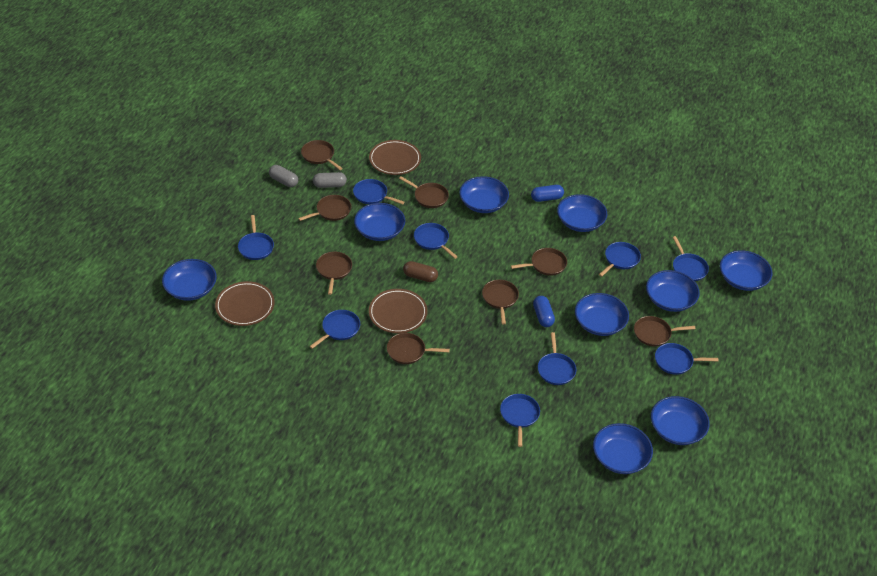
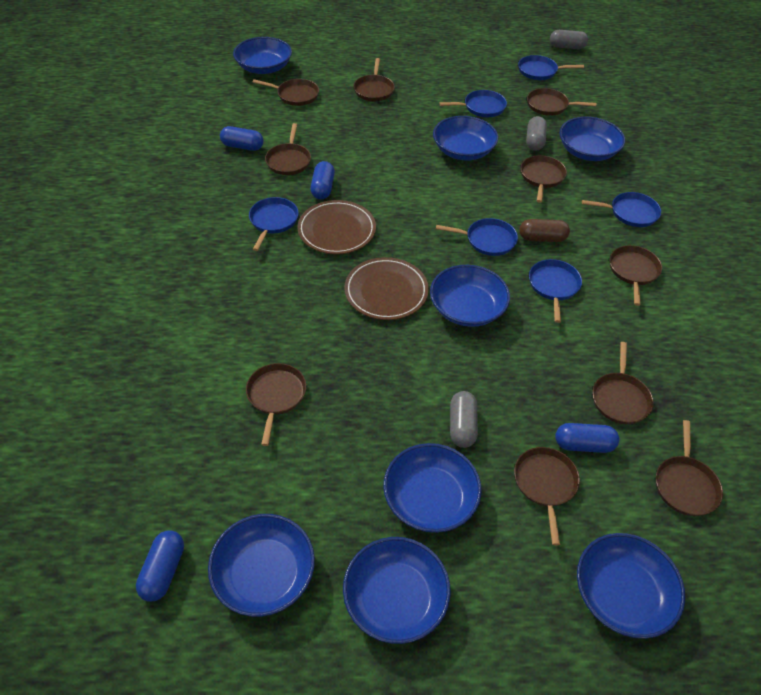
blue bowl: 9 -> 8
blue capsule: 2 -> 4
blue pan: 9 -> 6
brown pan: 8 -> 10
brown plate: 3 -> 2
grey capsule: 2 -> 3

